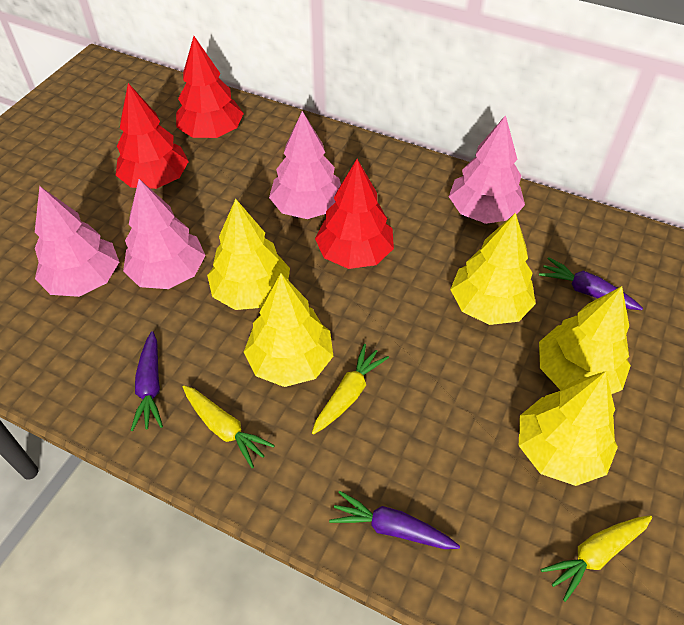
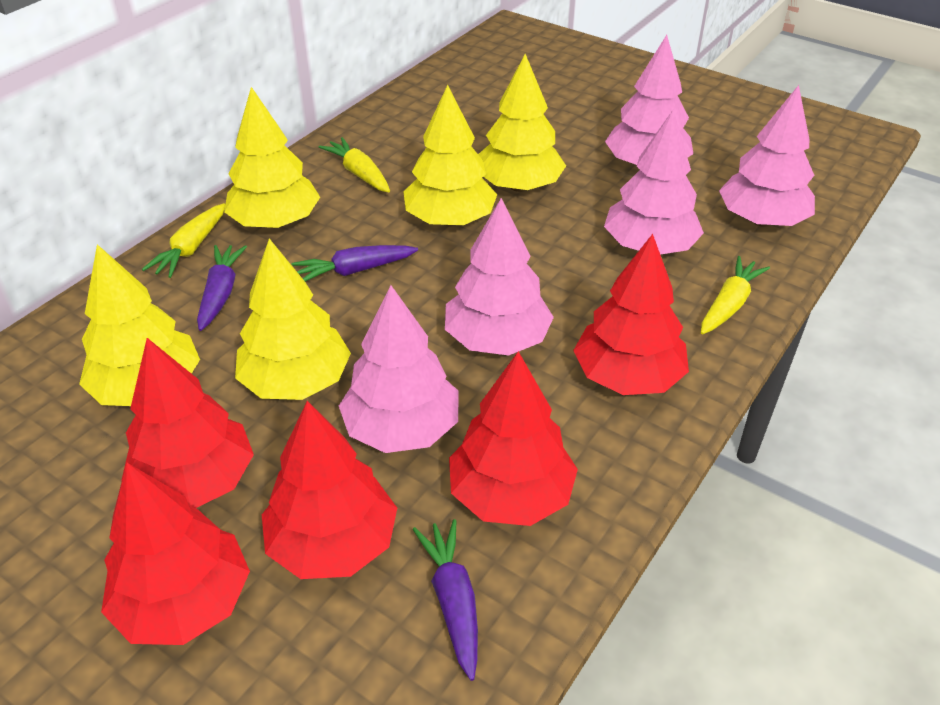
pink tree: 4 -> 5
red tree: 3 -> 5

